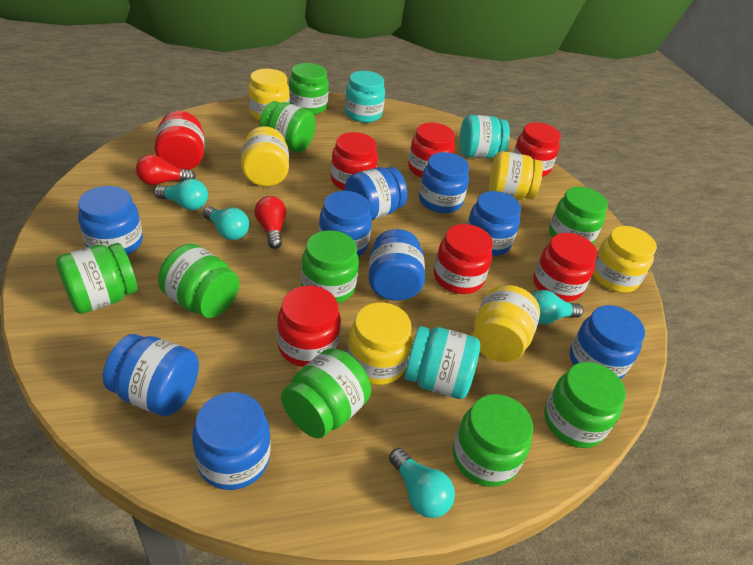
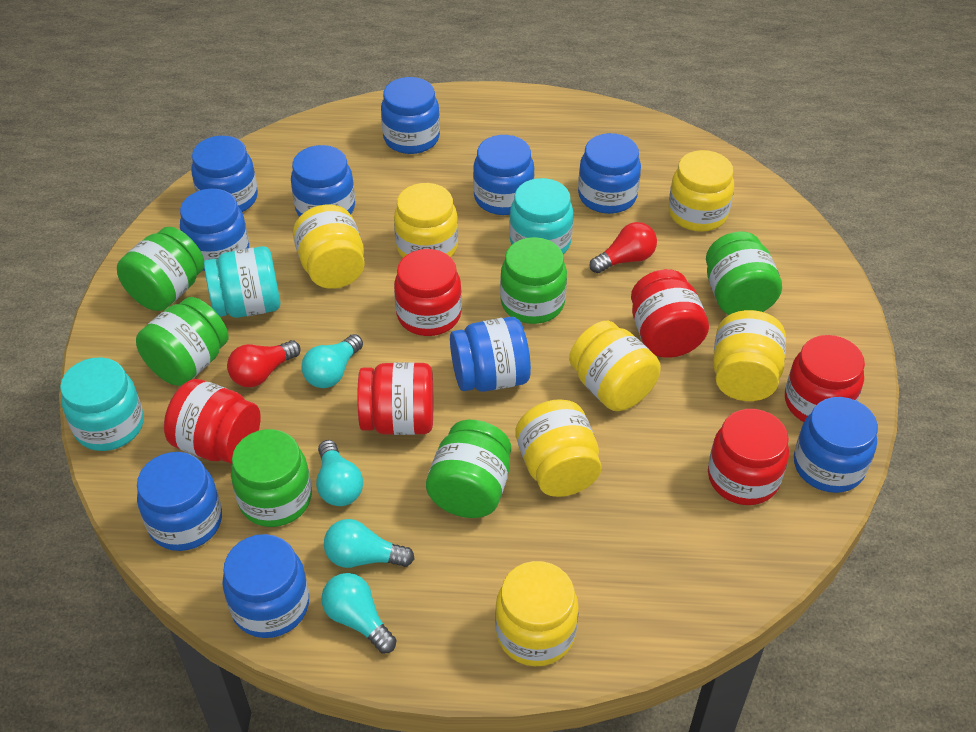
blue jar: 9 -> 10
green jar: 9 -> 6
red jar: 7 -> 6
yellow jar: 6 -> 7

